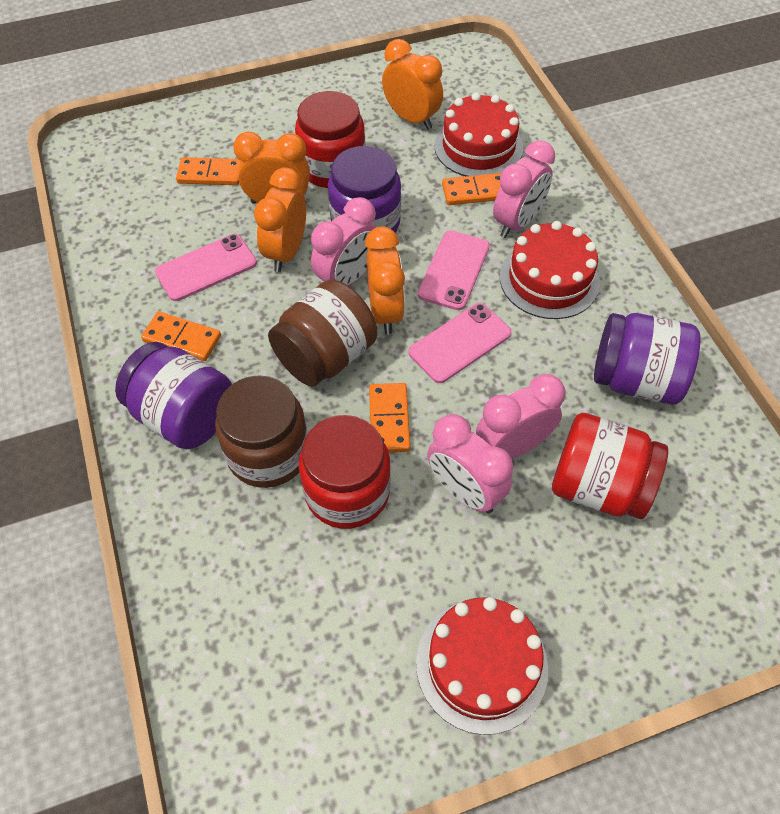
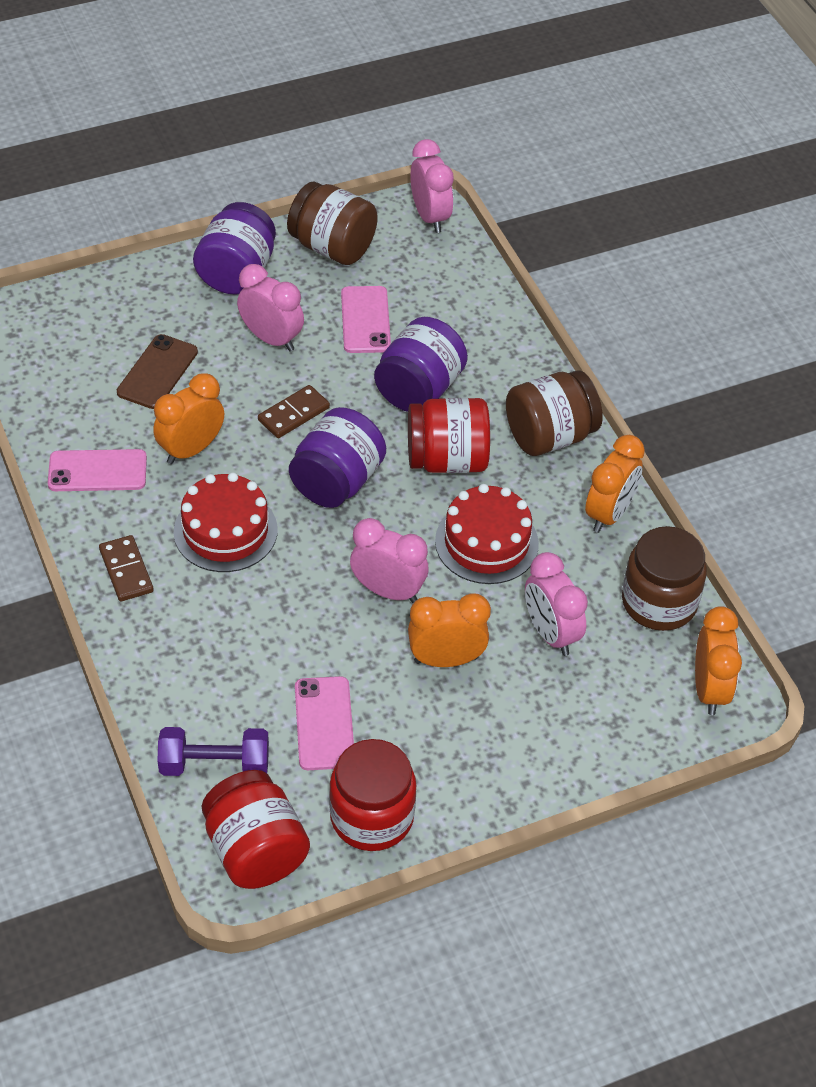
brown domino: 0 -> 2
brown jar: 2 -> 3
brown phone: 0 -> 1
orange domino: 4 -> 0
purple dumbbell: 0 -> 1
red cake: 3 -> 2

